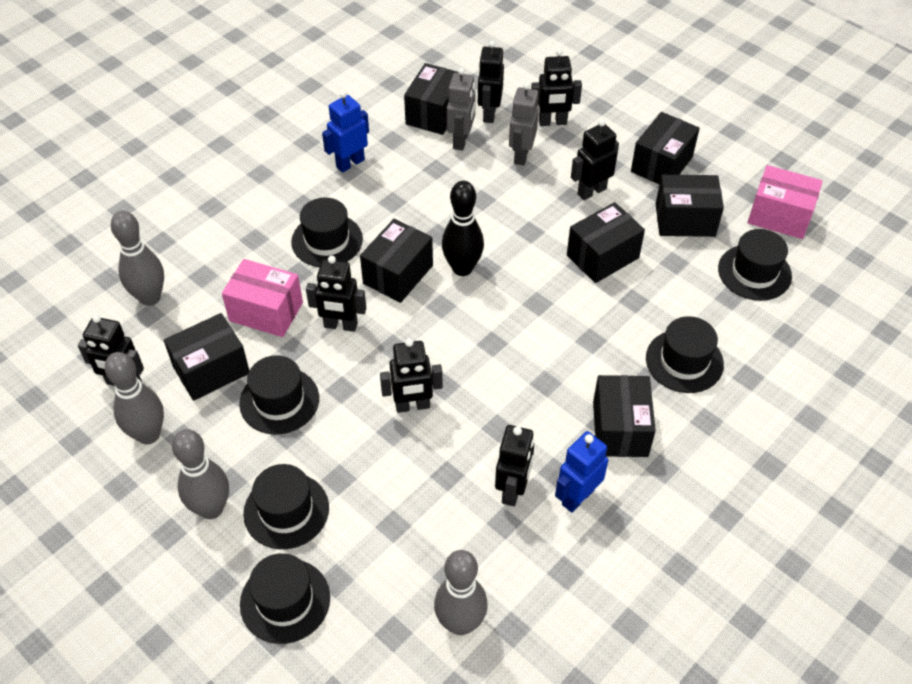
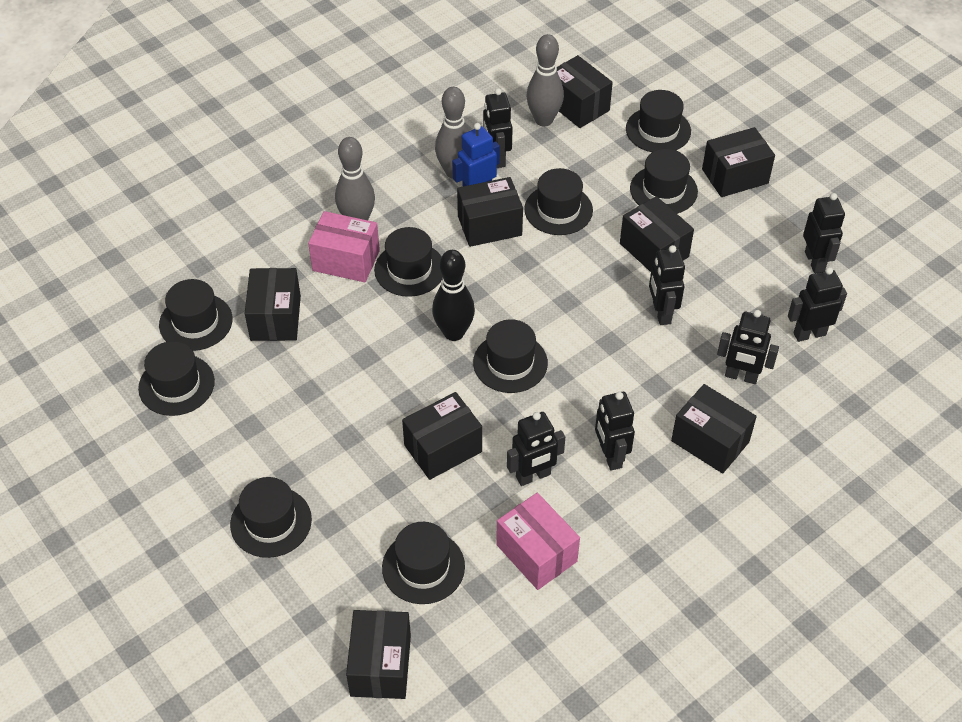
black box: 7 -> 8
black hat: 6 -> 9
blue robot: 2 -> 1
grey bowling pin: 4 -> 3
grey robot: 2 -> 0

